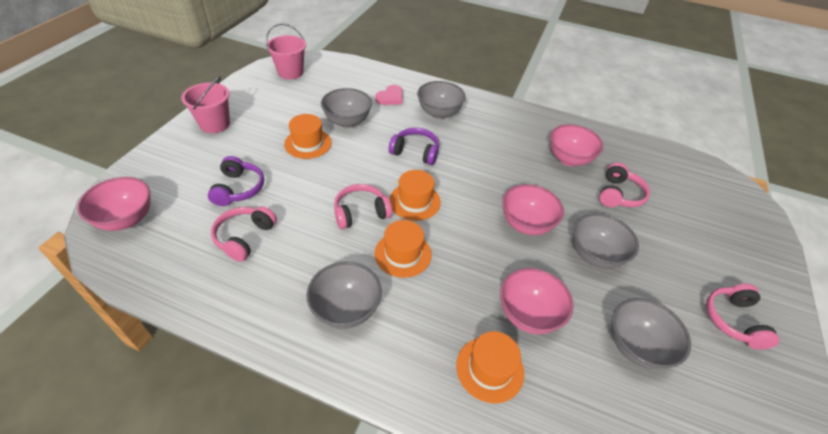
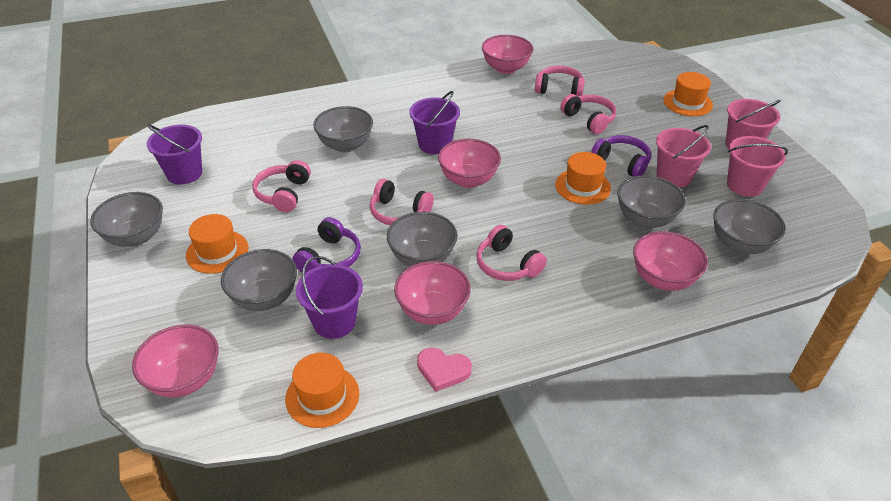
grey bowl: 5 -> 6
pink bowl: 4 -> 5
pink bucket: 2 -> 3
pink headphones: 4 -> 5
purple bucket: 0 -> 3

